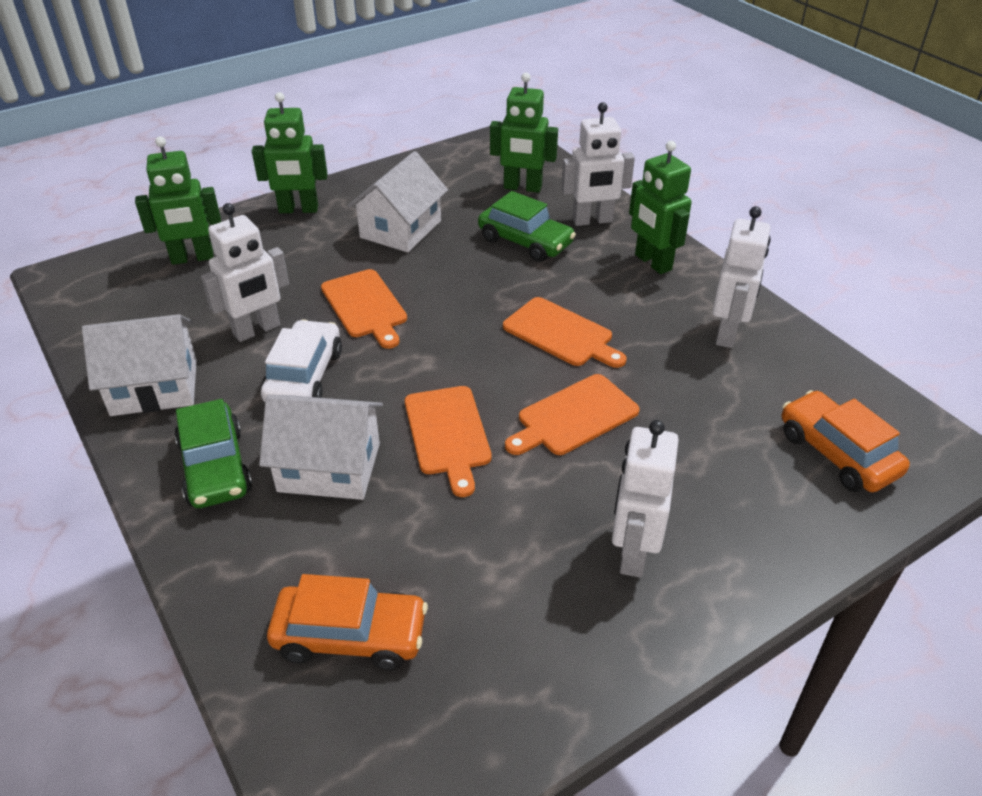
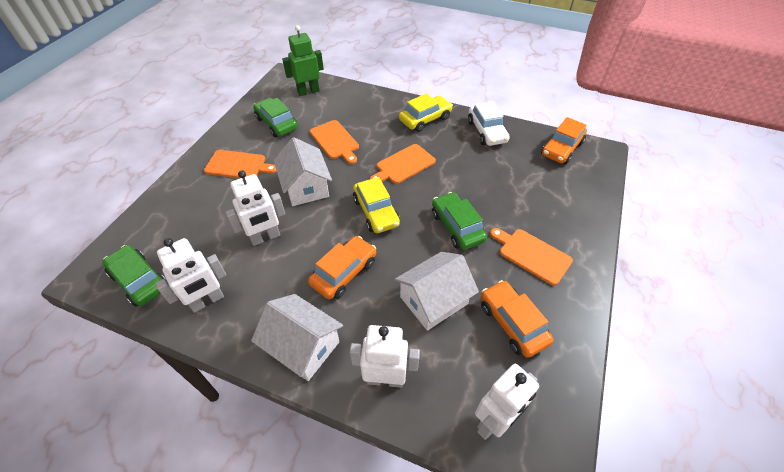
green car: 2 -> 3
green robot: 4 -> 1
orange car: 2 -> 3
yellow car: 0 -> 2

